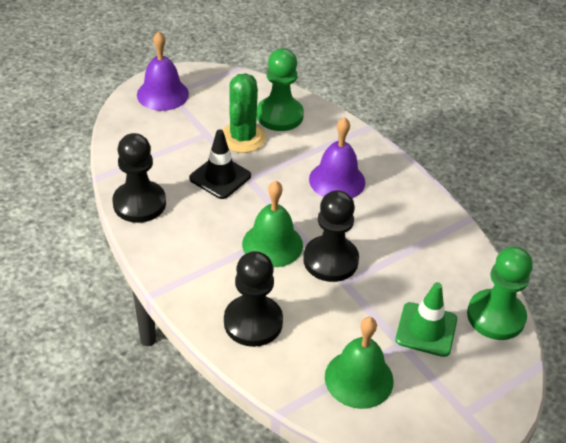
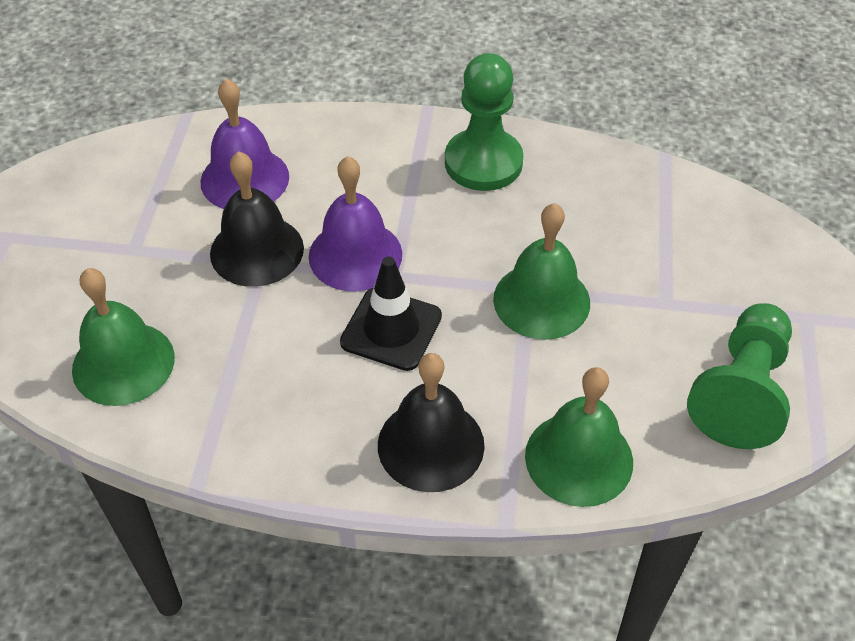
black bell: 0 -> 2
black pawn: 3 -> 0
green bell: 2 -> 3
green cactus: 1 -> 0
green traffic cone: 1 -> 0

